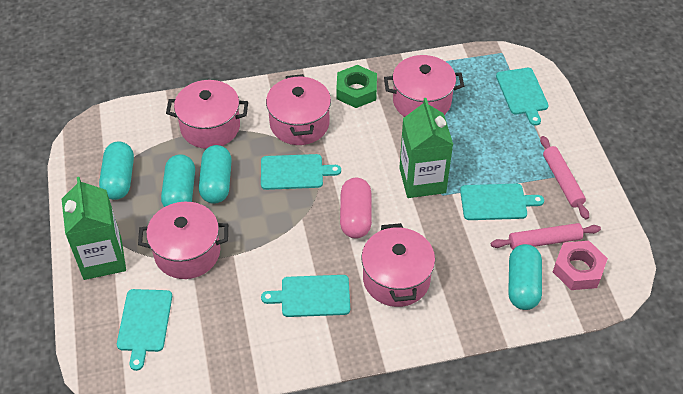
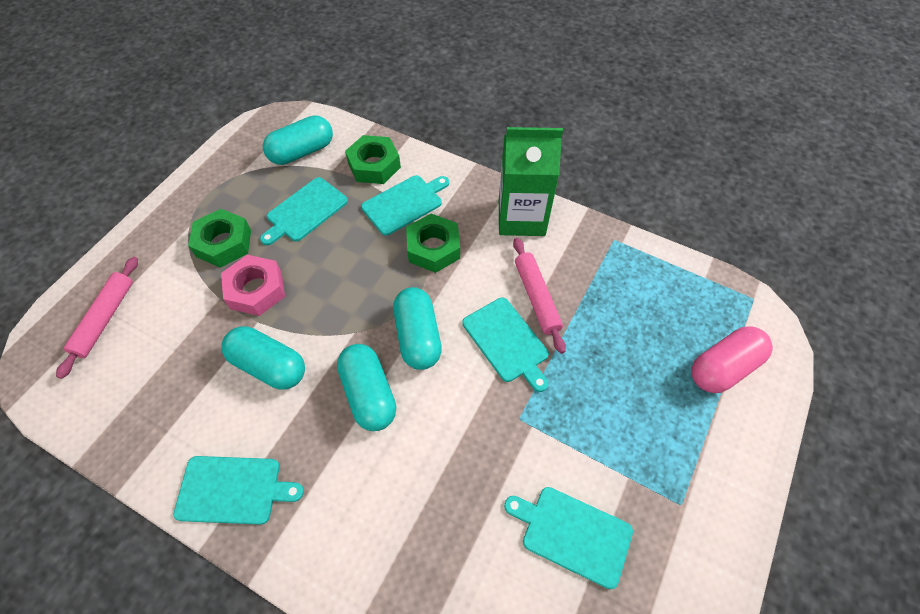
green carton: 2 -> 1
green nut: 1 -> 3
pink pot: 5 -> 0

